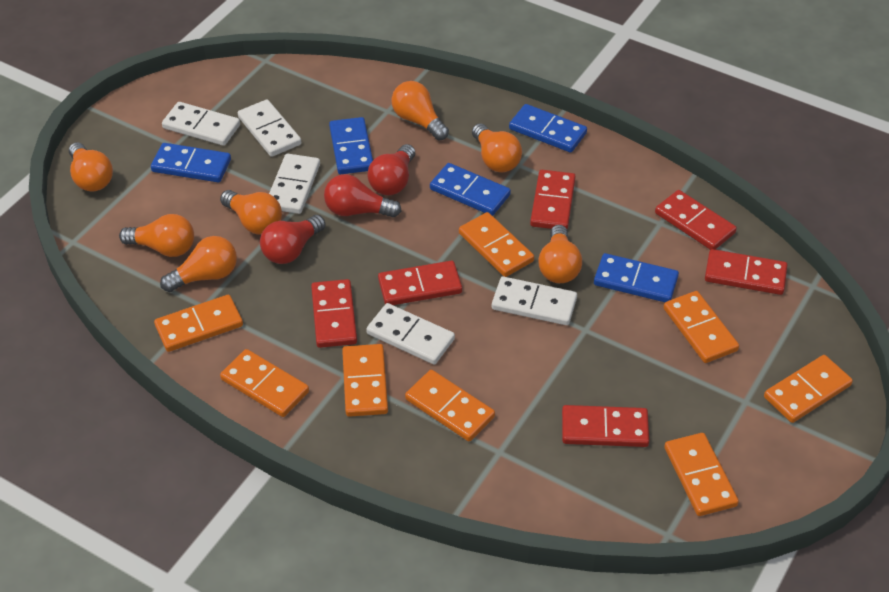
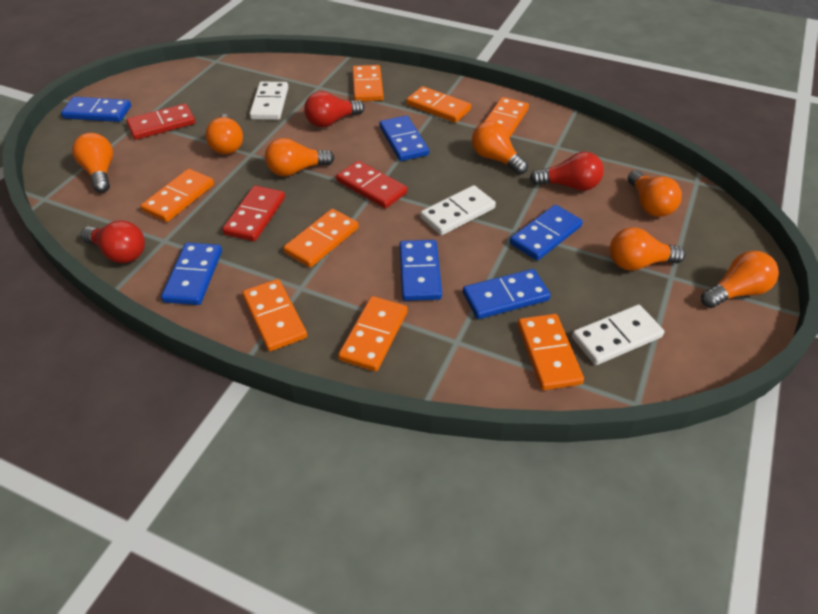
blue domino: 5 -> 6
red domino: 6 -> 3
white domino: 5 -> 3

